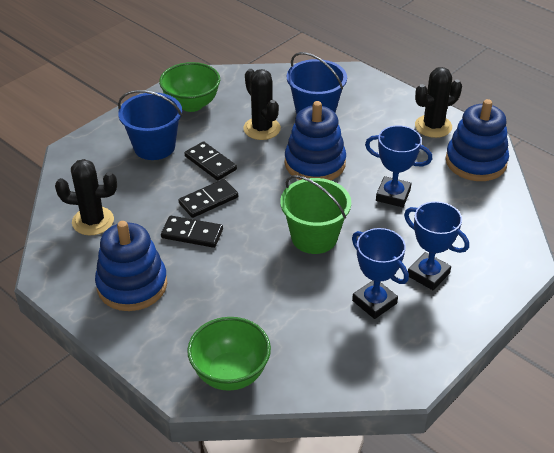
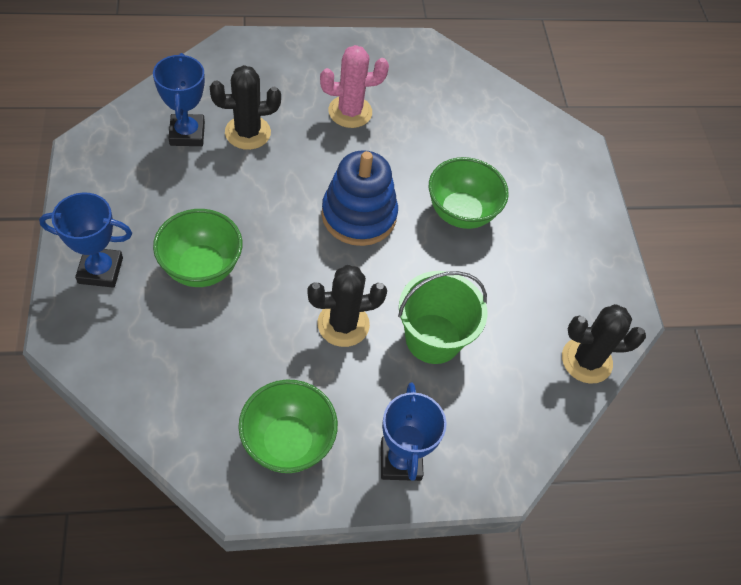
black domino: 3 -> 0
blue bucket: 2 -> 0
blue stacking toy: 3 -> 1
green bowl: 2 -> 3
pink cactus: 0 -> 1

